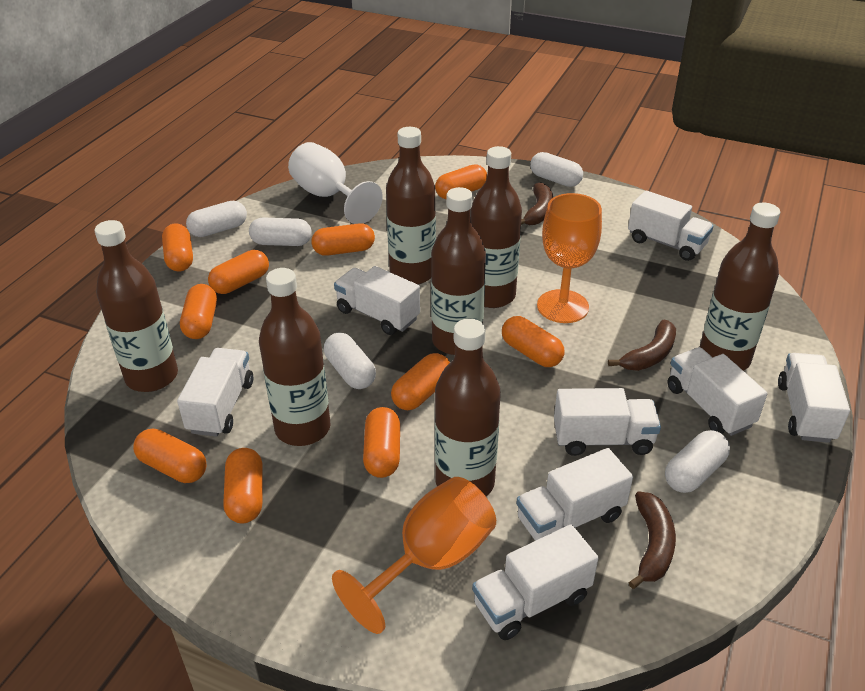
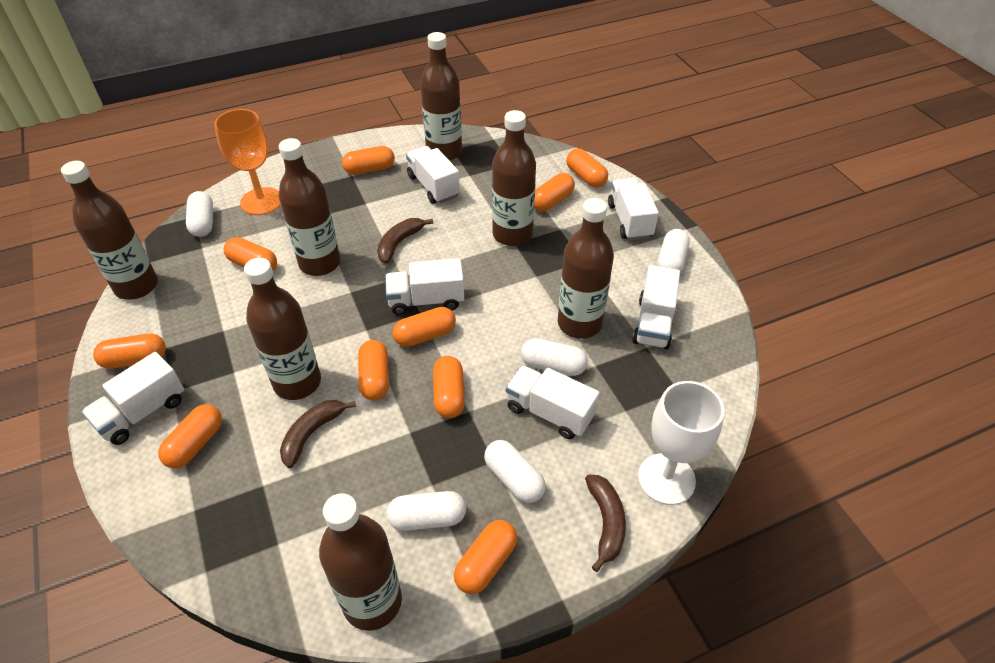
orange goblet: 2 -> 1
white truck: 8 -> 6

